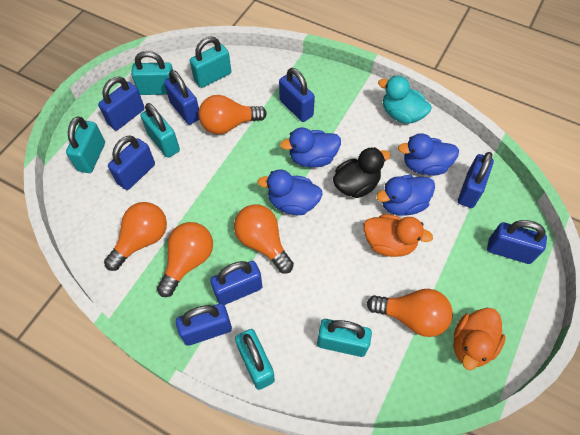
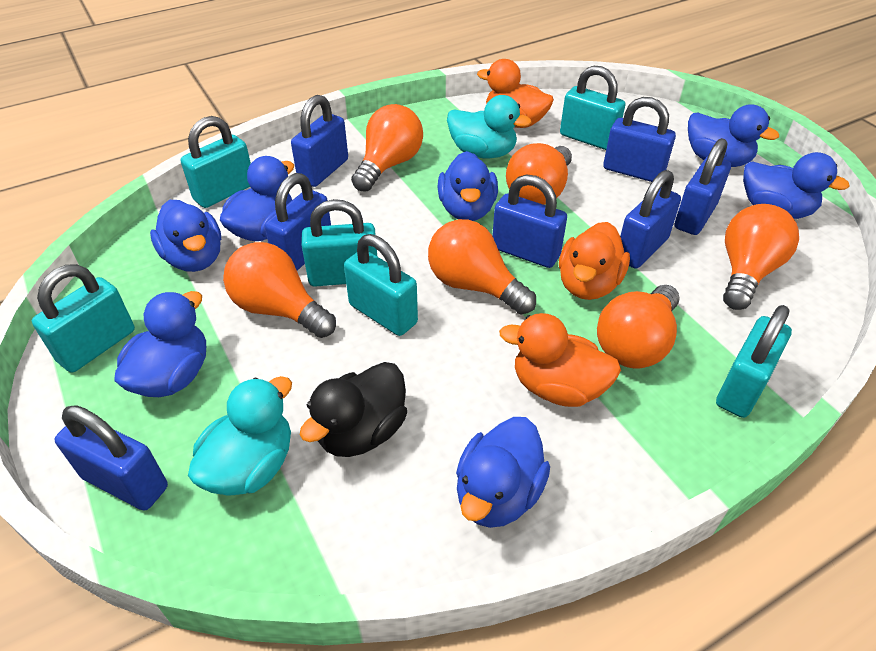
blue duck: 4 -> 7
blue padlock: 8 -> 7
orange duck: 2 -> 3
orange light bulb: 5 -> 6
turquoise duck: 1 -> 2

